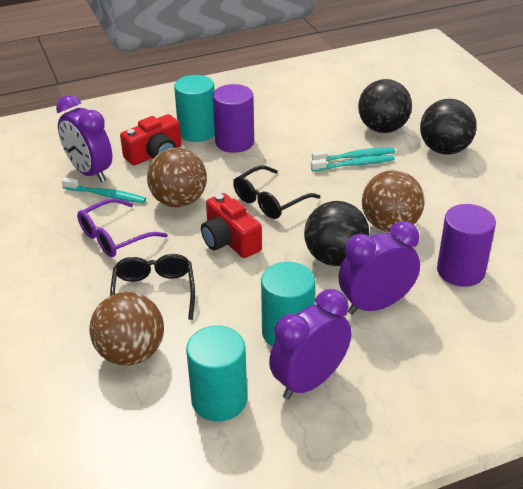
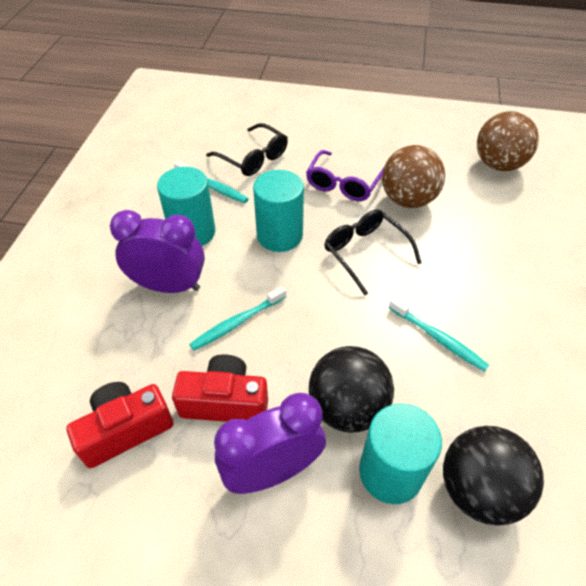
black ball: 3 -> 2
brown ball: 3 -> 2
purple clock: 3 -> 2
purple cylinder: 2 -> 0

